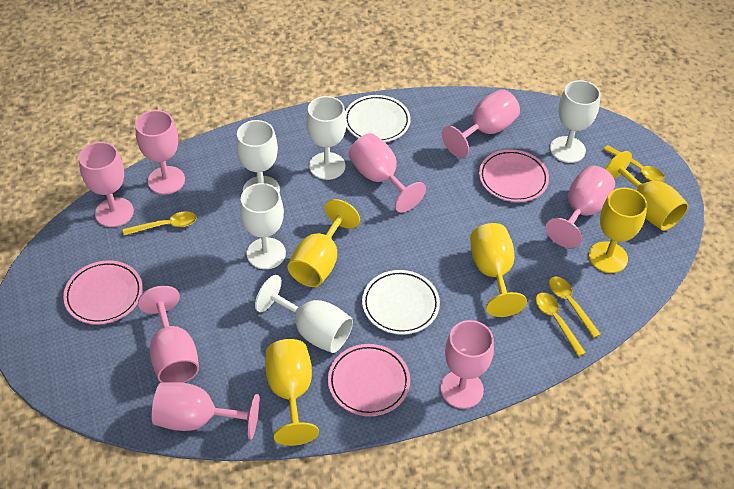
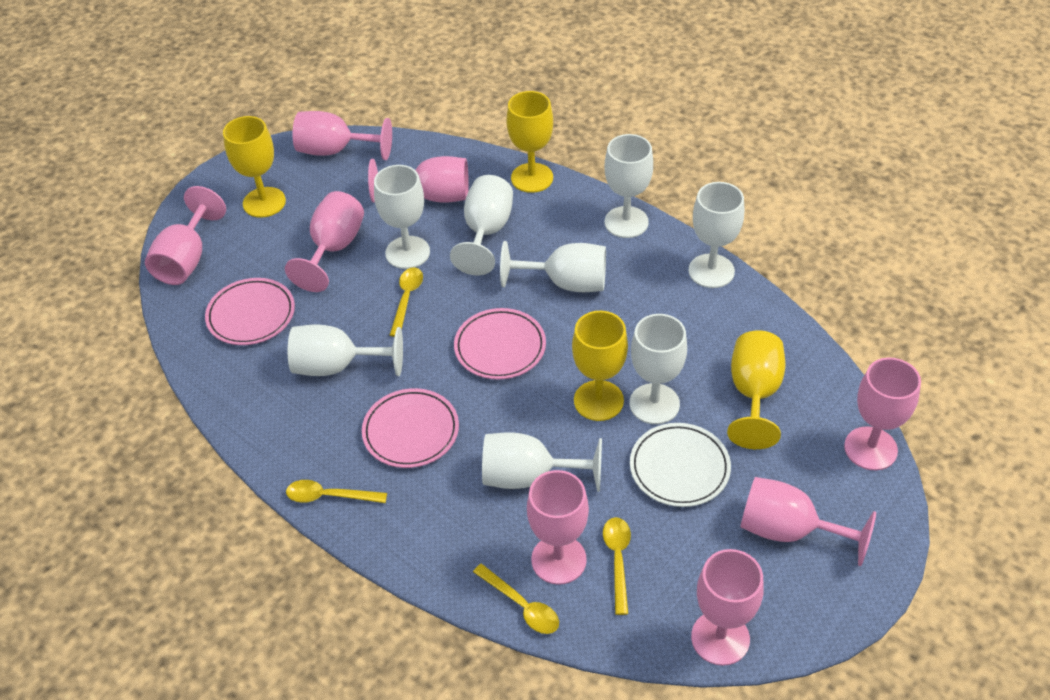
white goblet: 5 -> 8
white plate: 2 -> 1
yellow goblet: 5 -> 4

